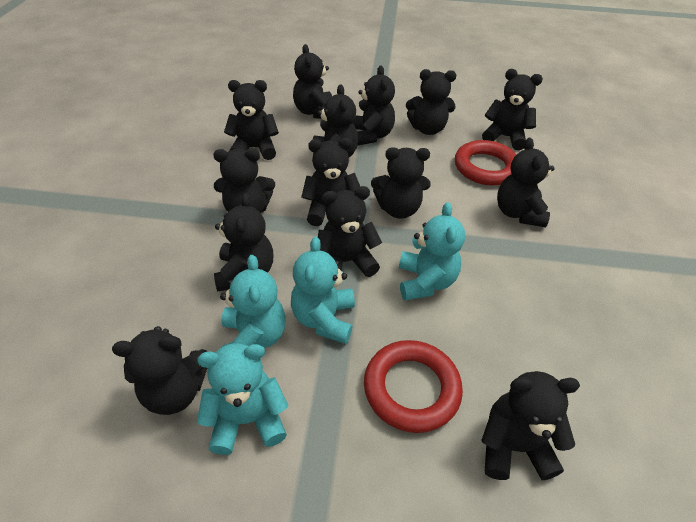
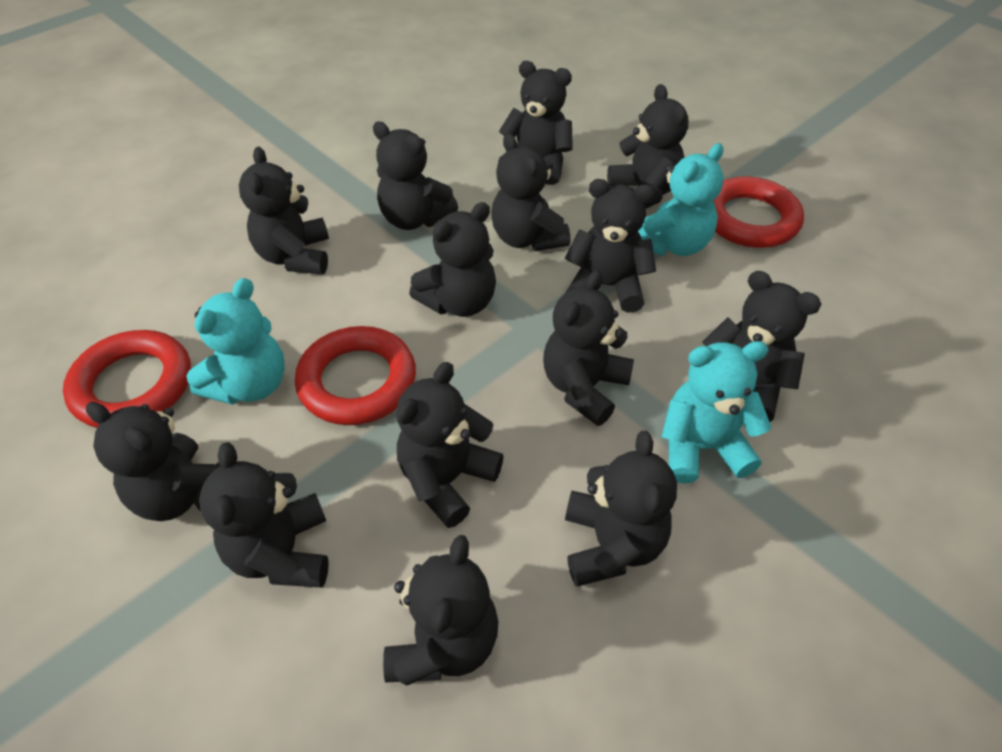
red ring: 2 -> 3
turquoise teddy bear: 4 -> 3

